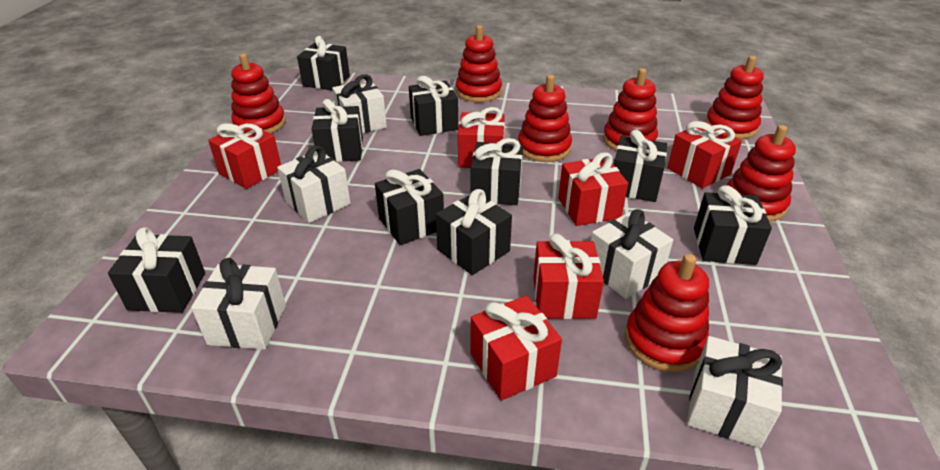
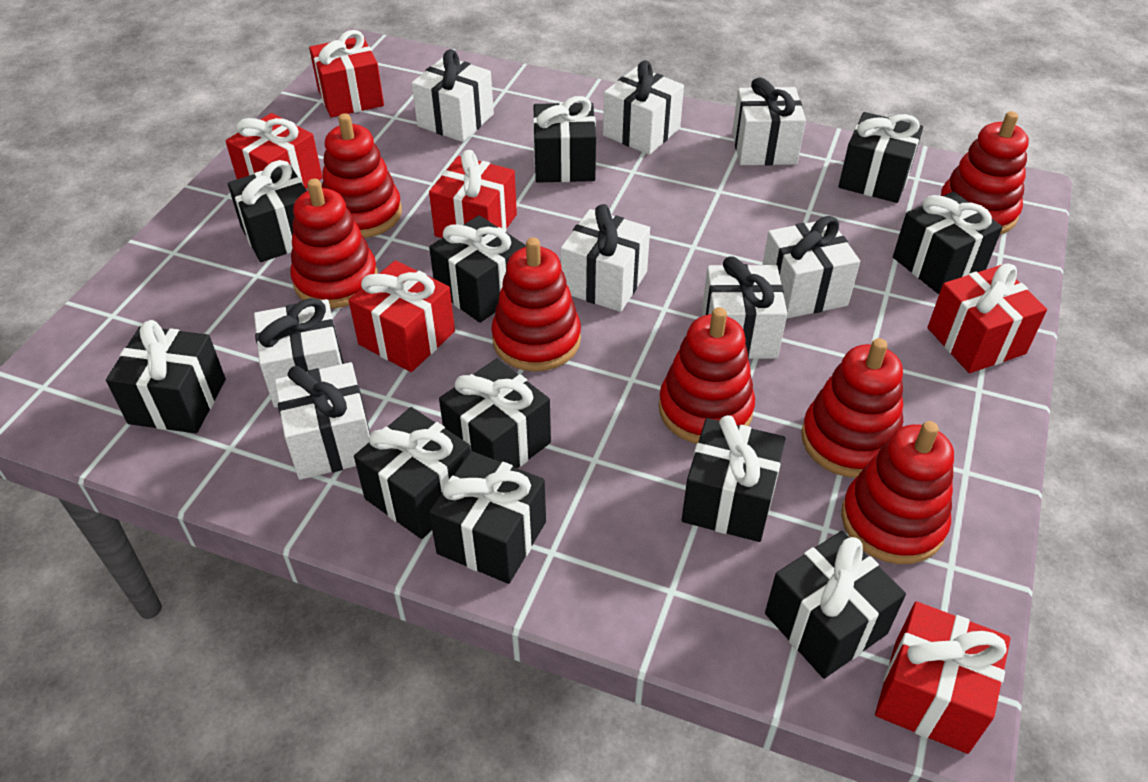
black gift: 9 -> 11
white gift: 5 -> 8

